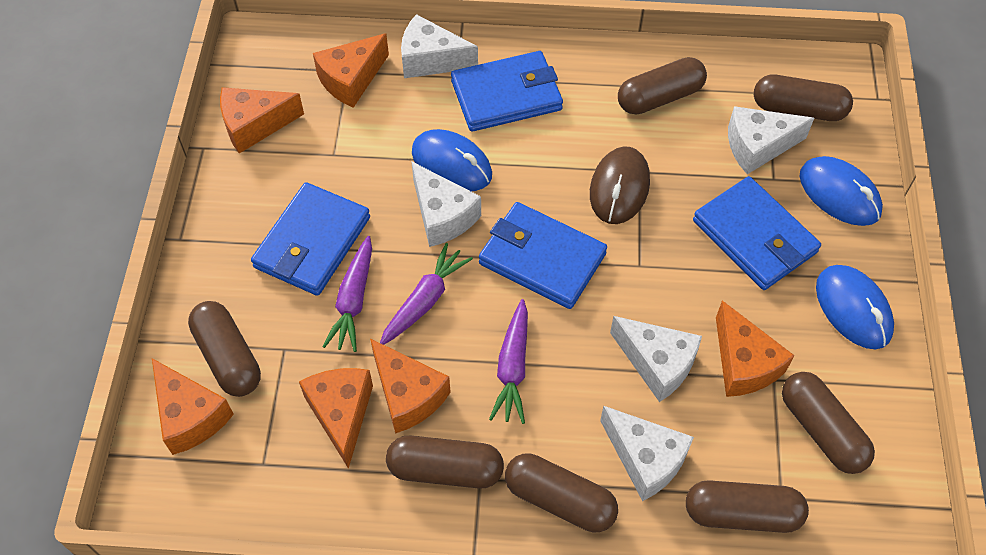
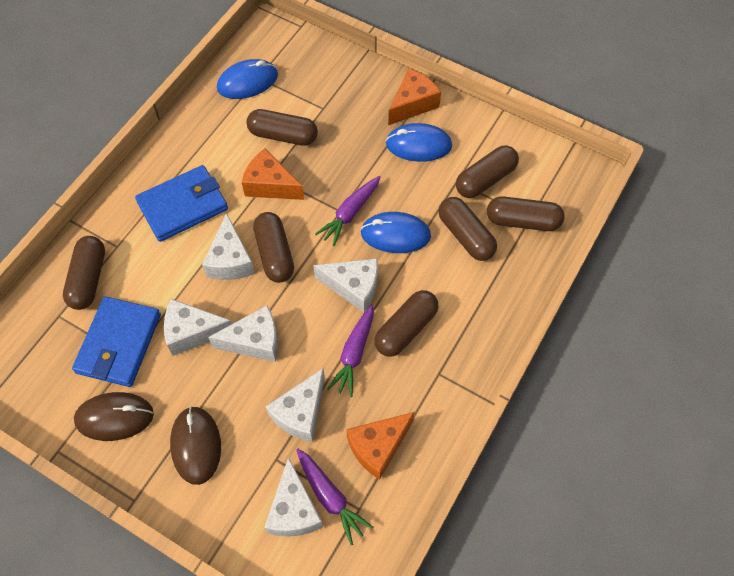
blue wallet: 4 -> 2
brown mouse: 1 -> 2
orange cheese: 6 -> 3
white cheese: 5 -> 6

